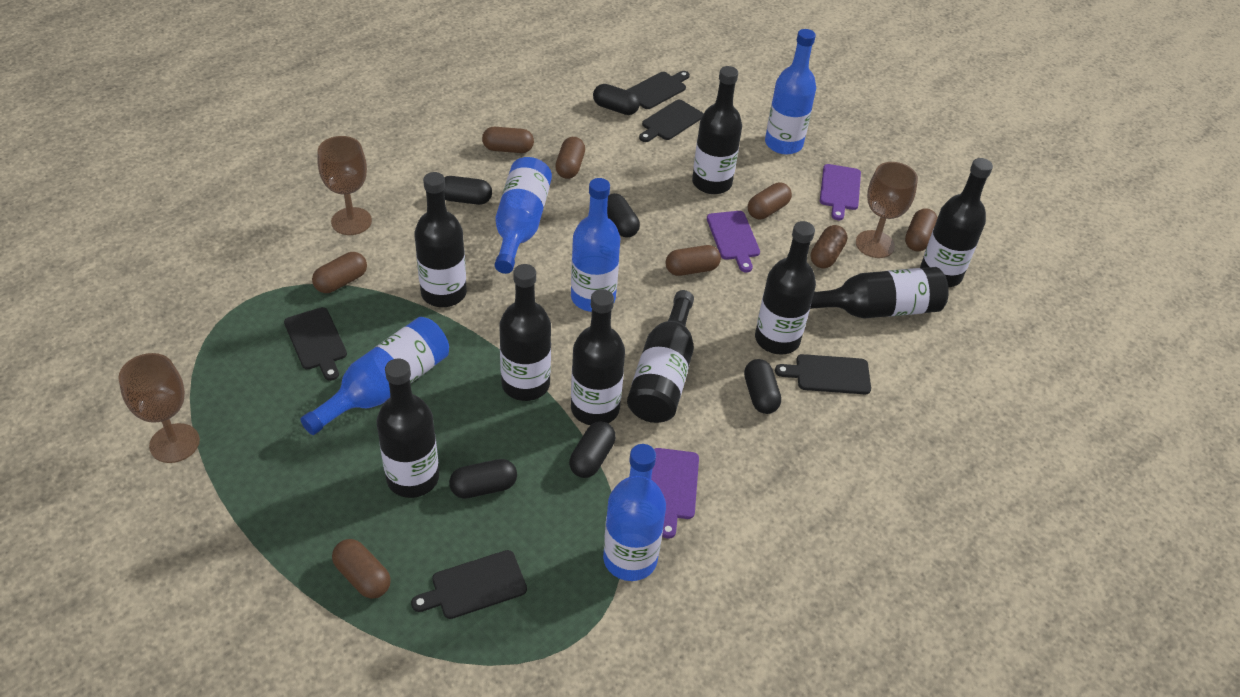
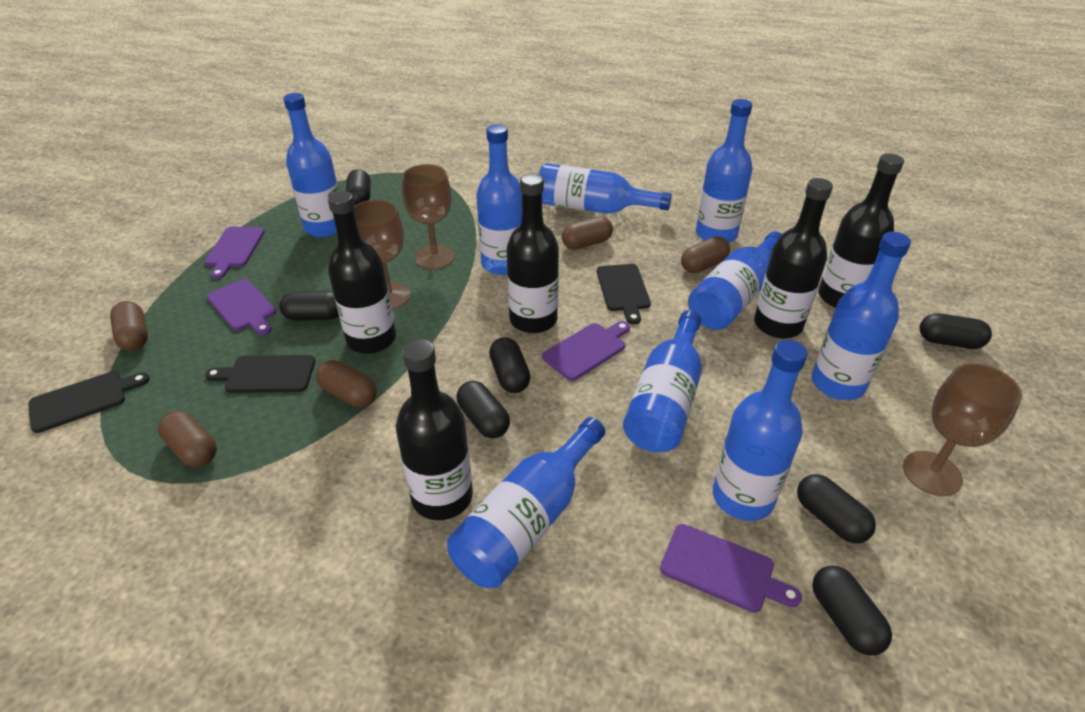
black bottle: 9 -> 5
black capsule: 6 -> 7
black cutting board: 5 -> 3
blue bottle: 5 -> 9
brown capsule: 8 -> 5
purple cutting board: 3 -> 4

